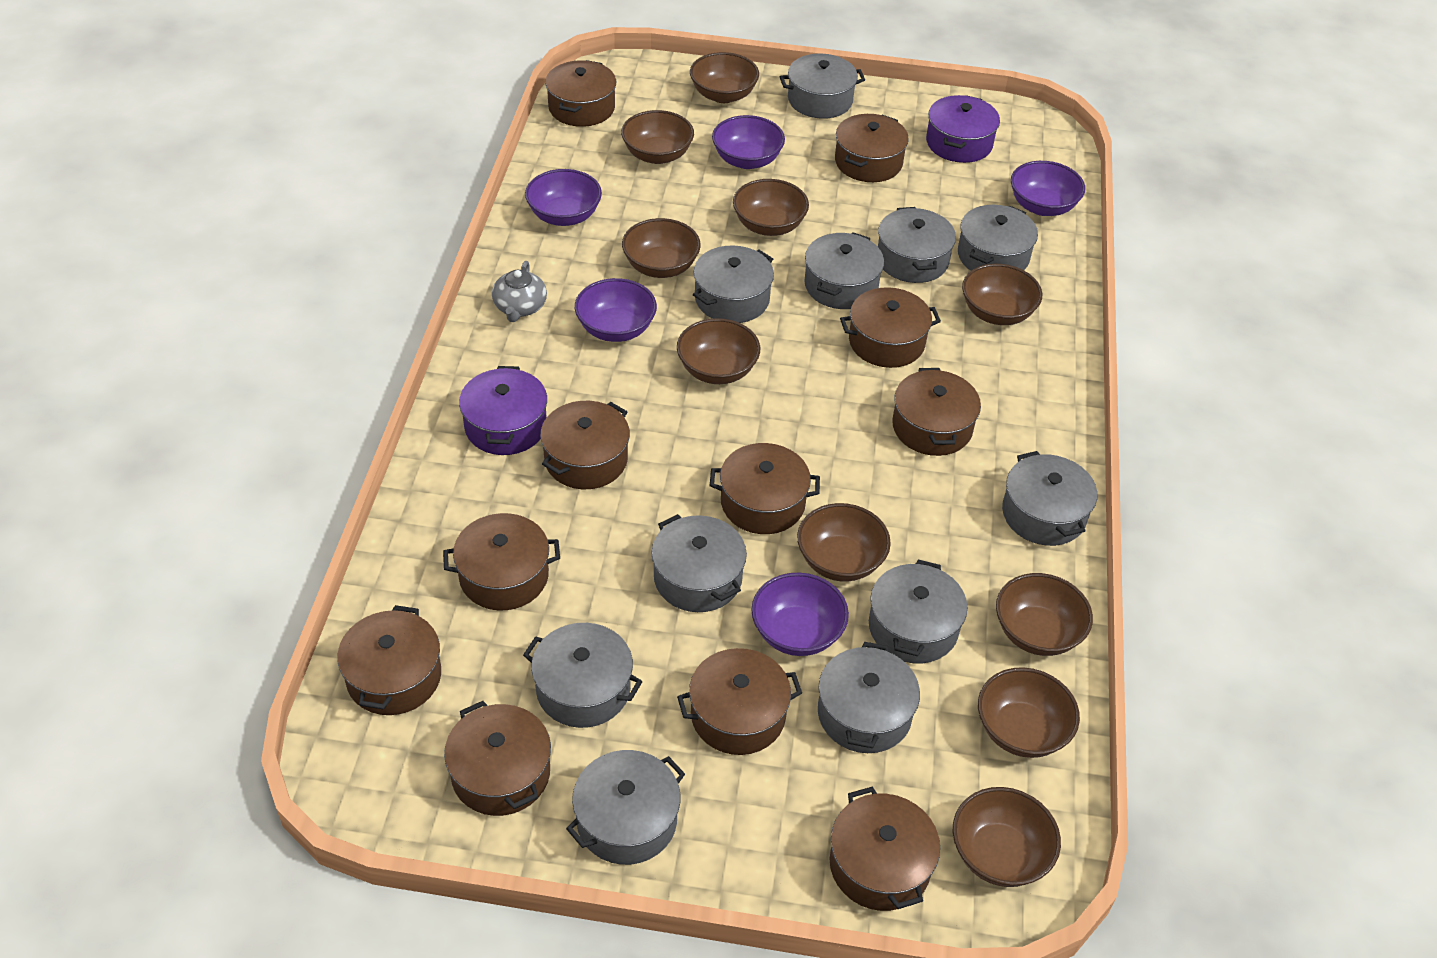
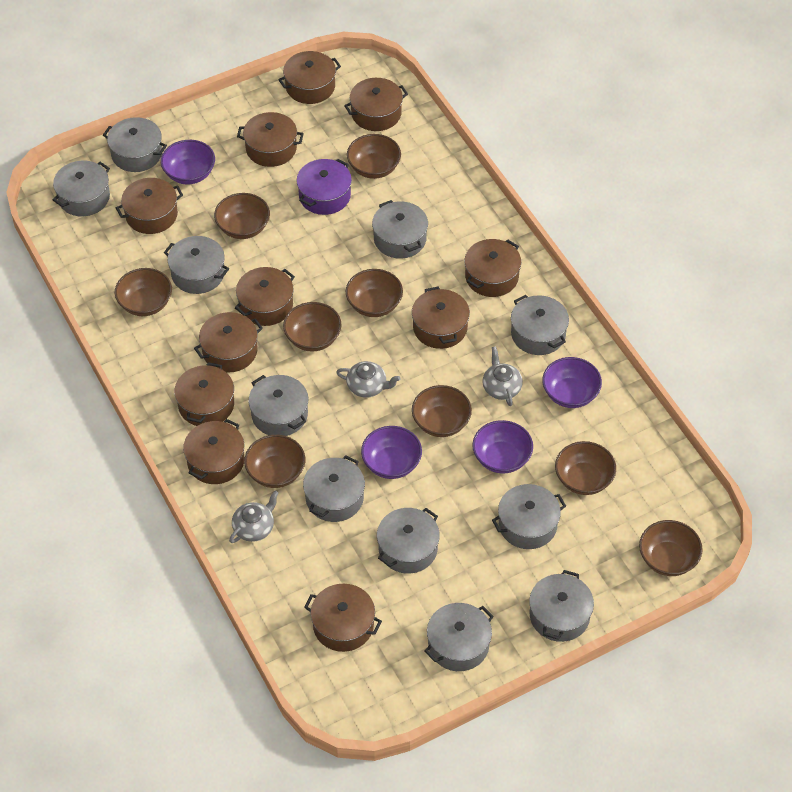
brown bowl: 10 -> 9
grey teapot: 1 -> 3
purple bowl: 5 -> 4
purple pot: 2 -> 1

